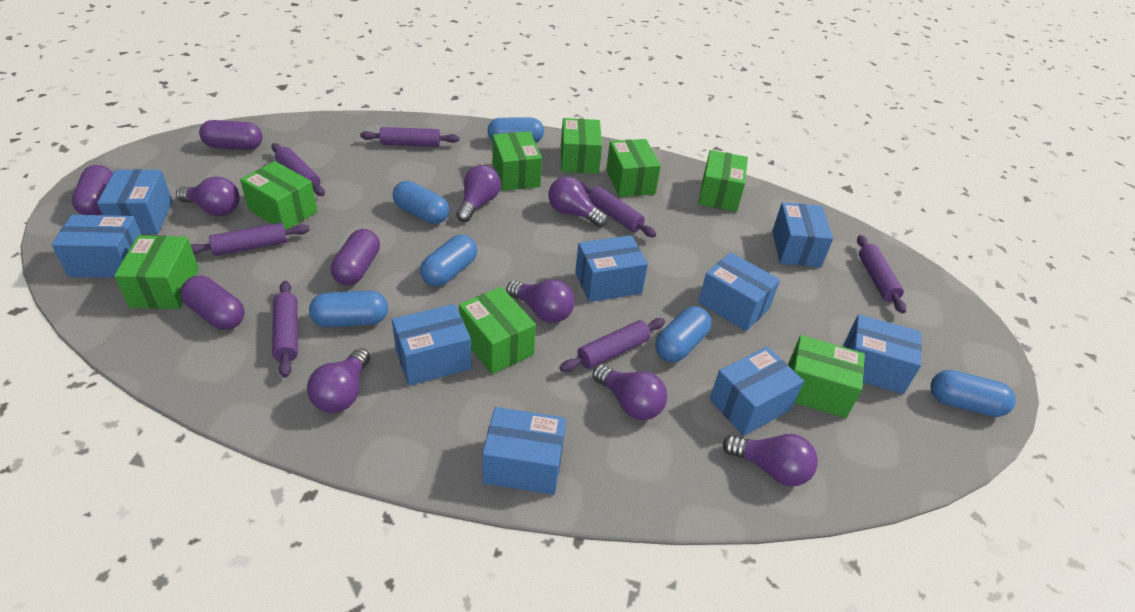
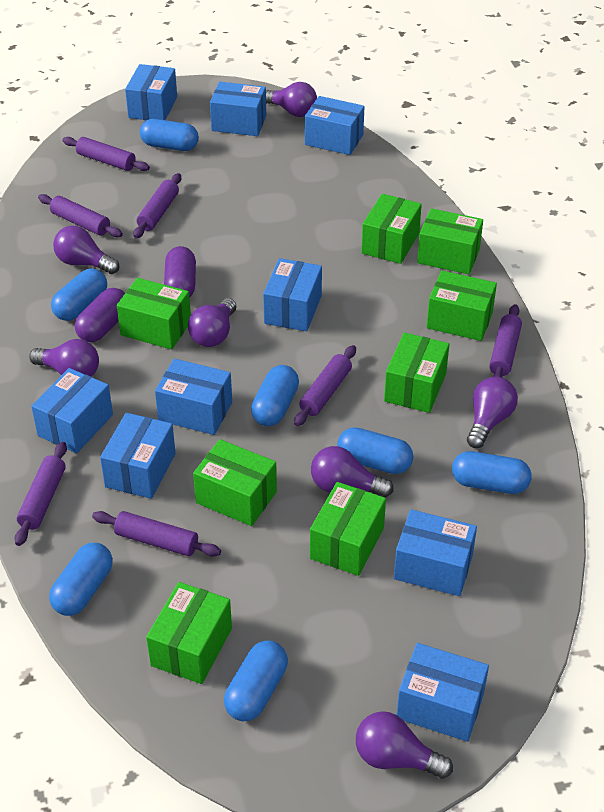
blue capsule: 6 -> 7
purple capsule: 4 -> 2

